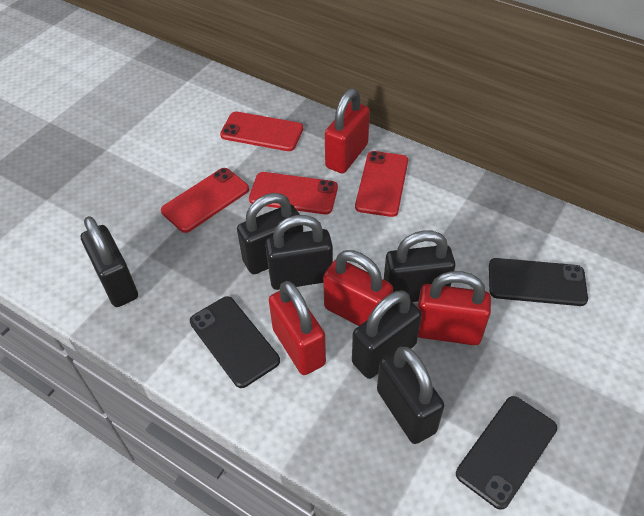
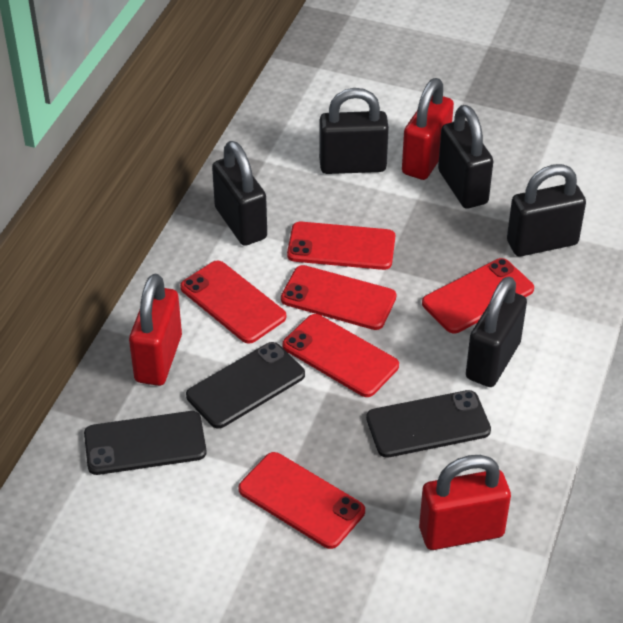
black padlock: 6 -> 5
red padlock: 4 -> 3
red phone: 4 -> 6

